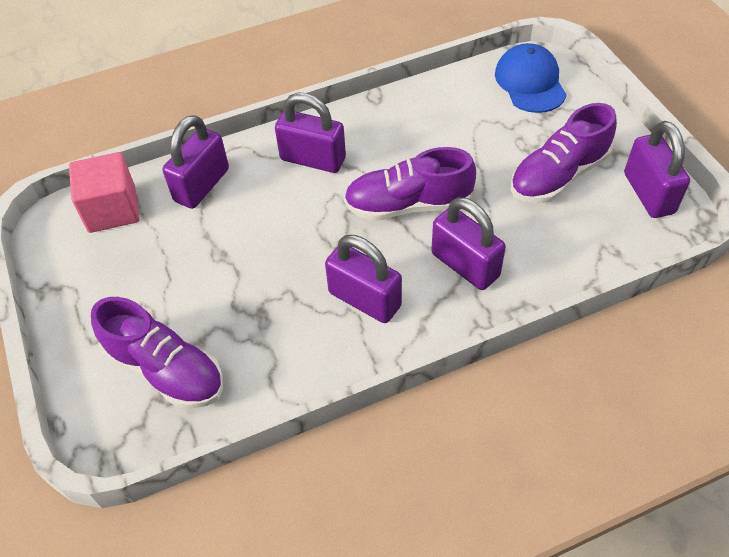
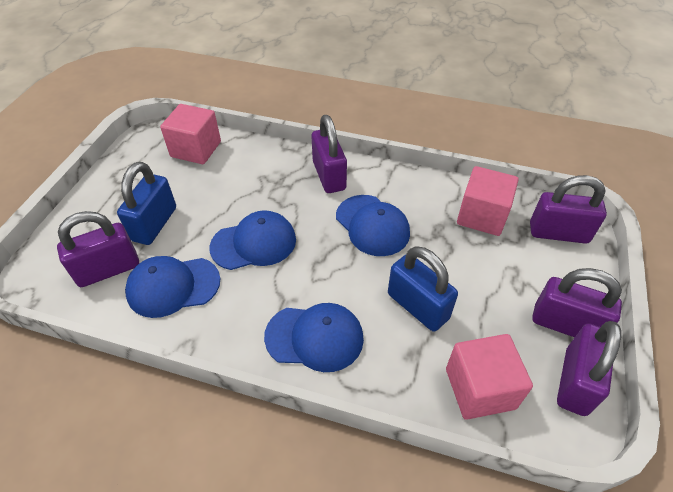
blue cap: 1 -> 4
blue padlock: 0 -> 2
pink cube: 1 -> 3
purple shoe: 3 -> 0

